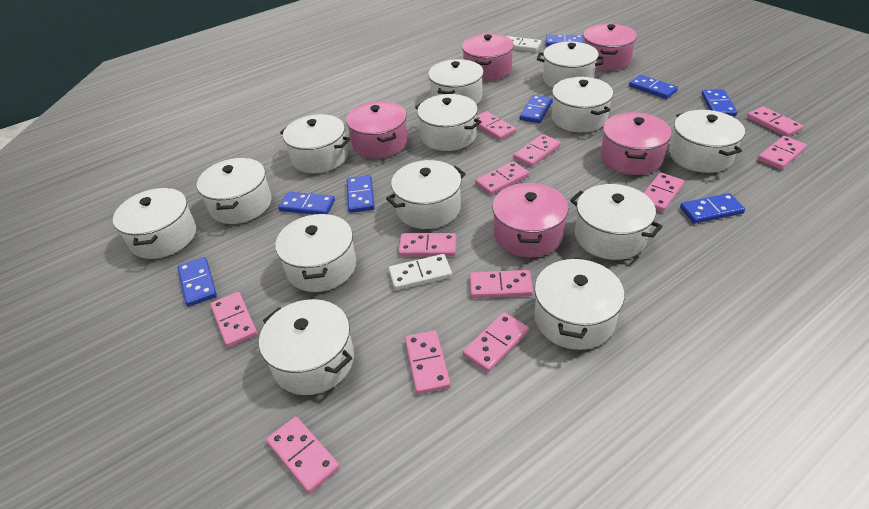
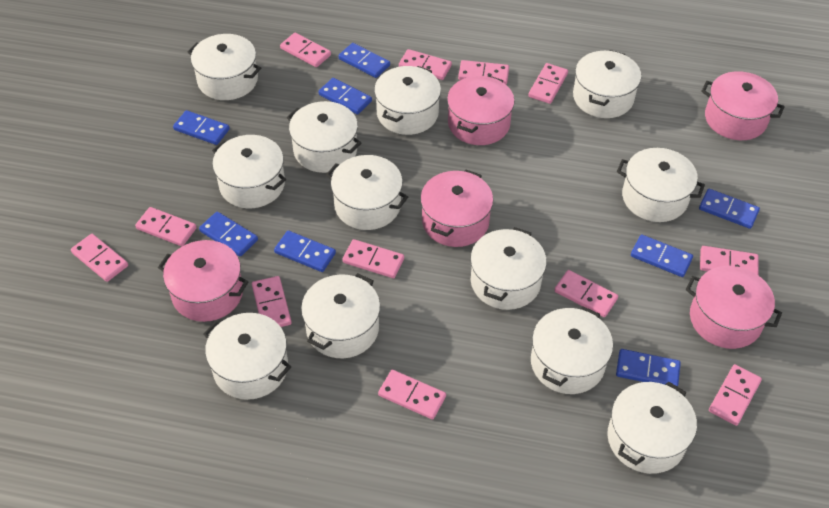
white domino: 2 -> 0
white pot: 13 -> 12

